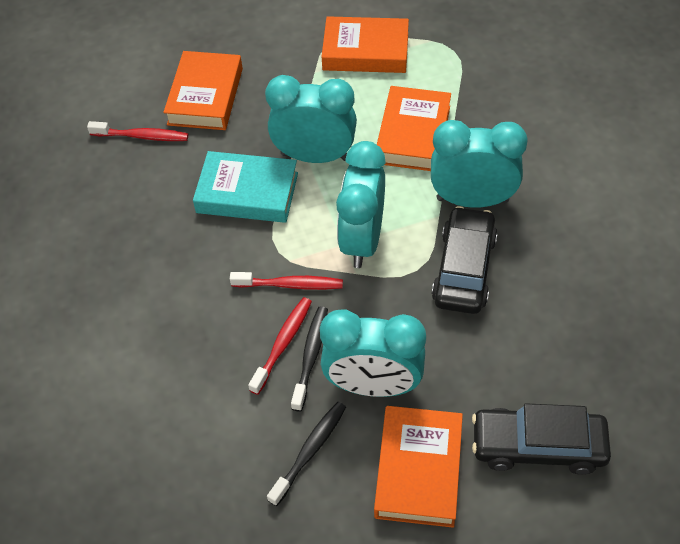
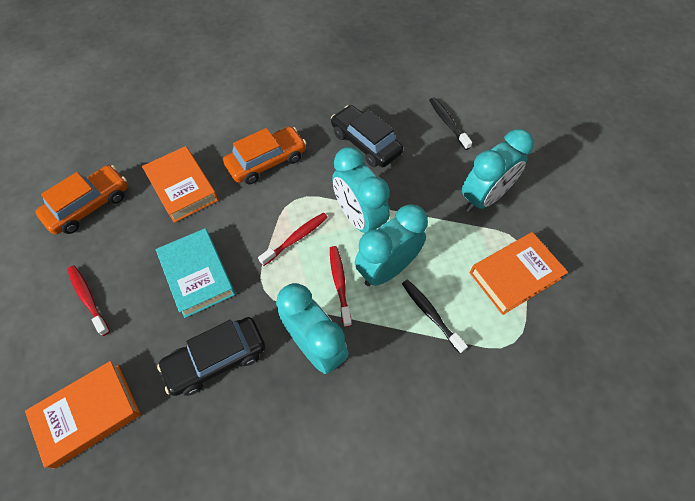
orange book: 4 -> 3
orange car: 0 -> 2

